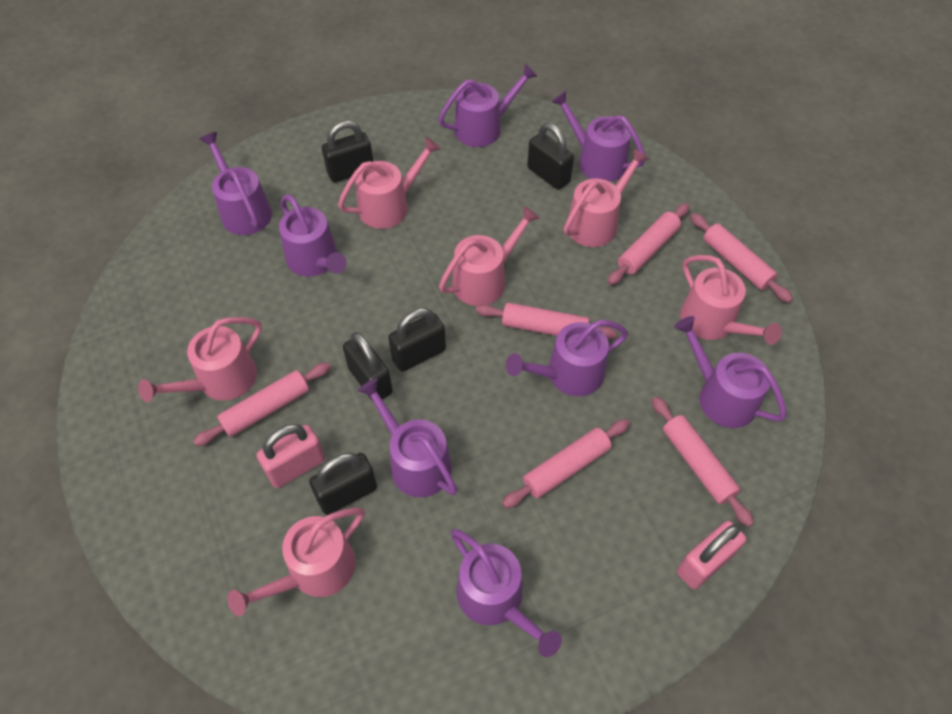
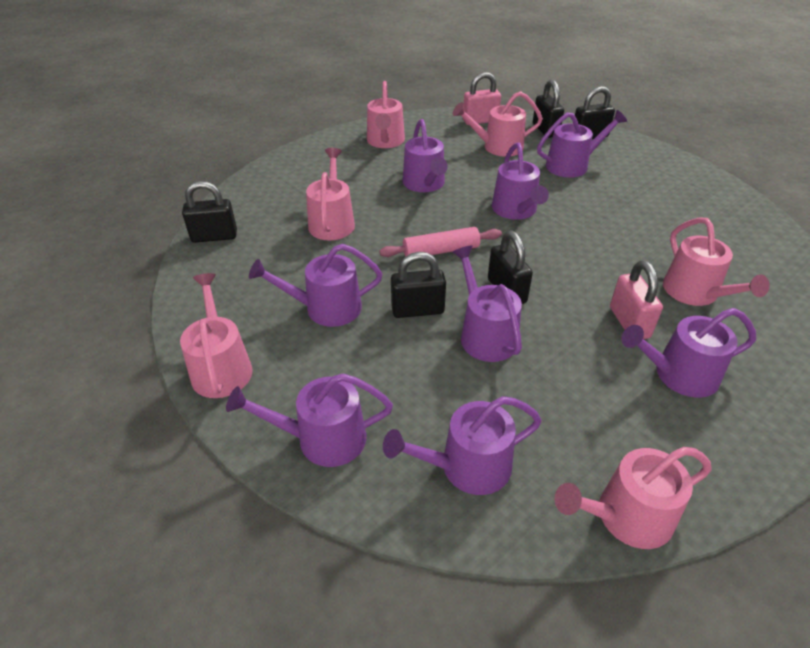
pink rolling pin: 6 -> 1

